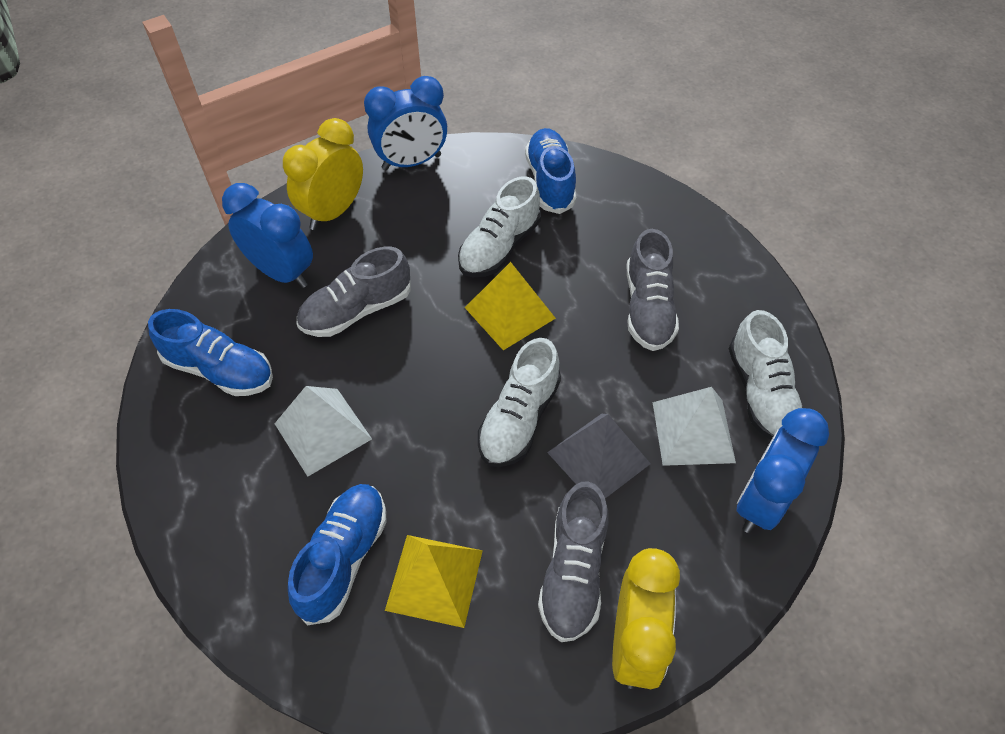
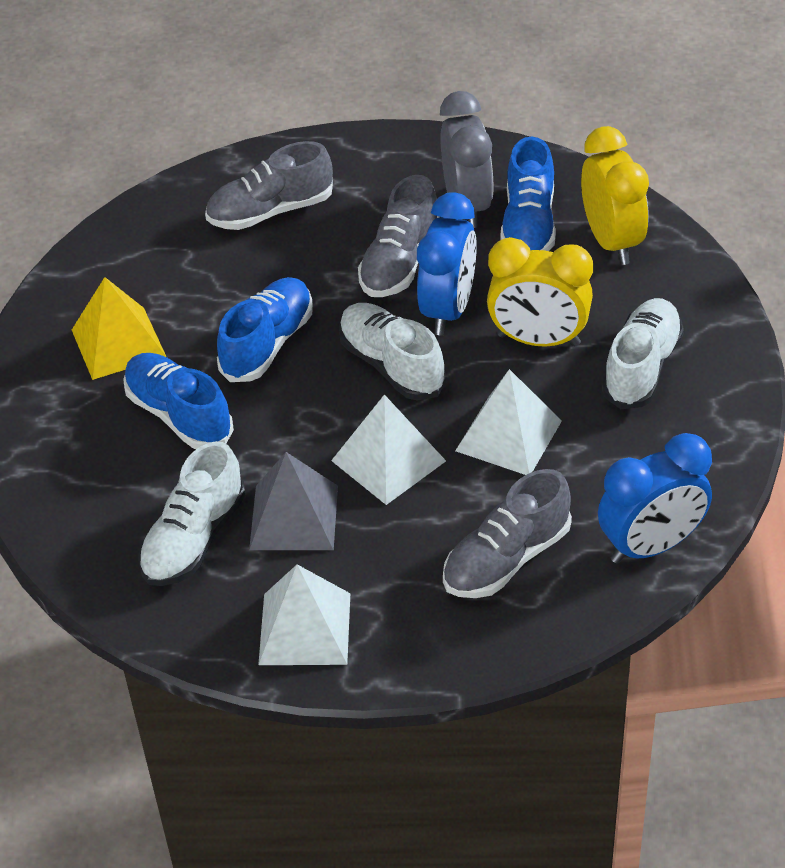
blue clock: 3 -> 2
grey clock: 0 -> 1
white pyramid: 2 -> 3
yellow pyramid: 2 -> 1

